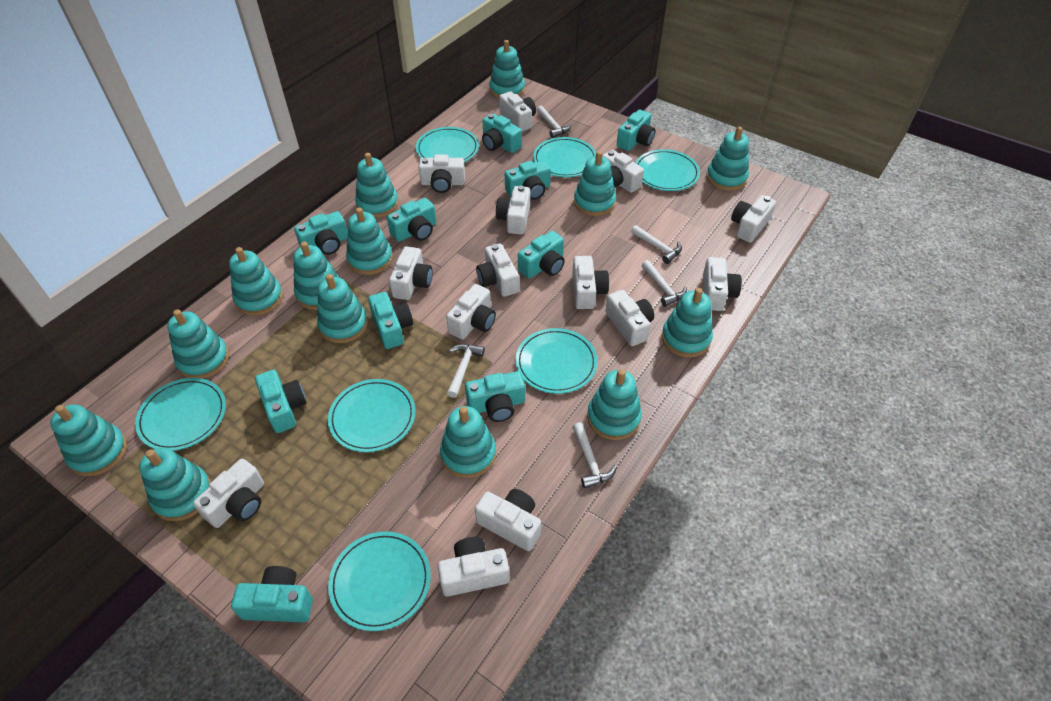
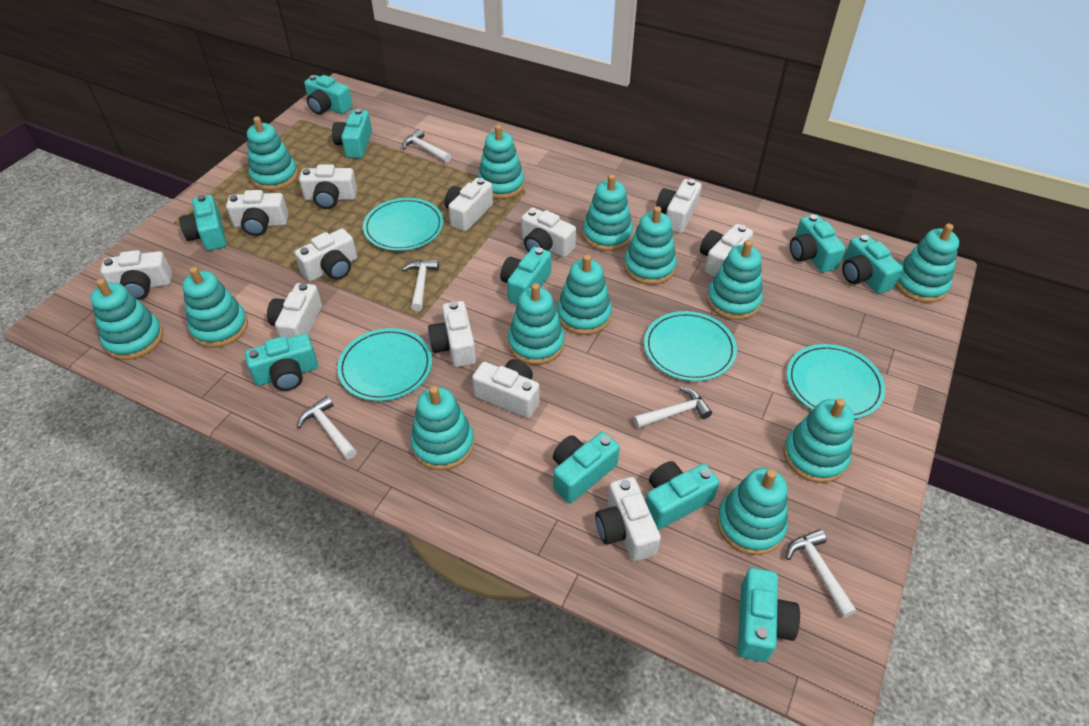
turquoise plate: 7 -> 4
turquoise stacking toy: 14 -> 13
white camera: 14 -> 12

